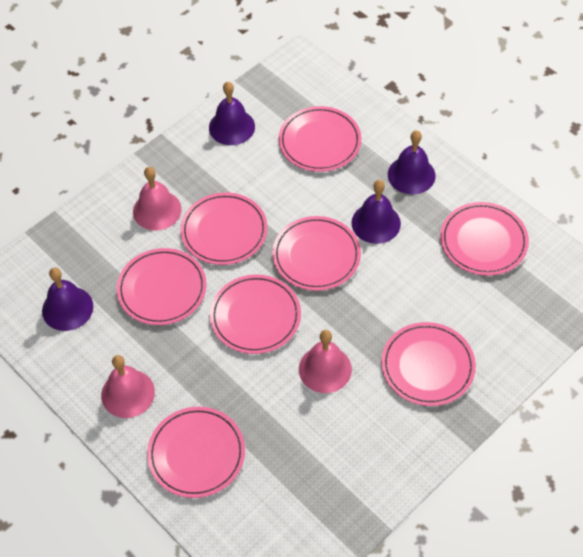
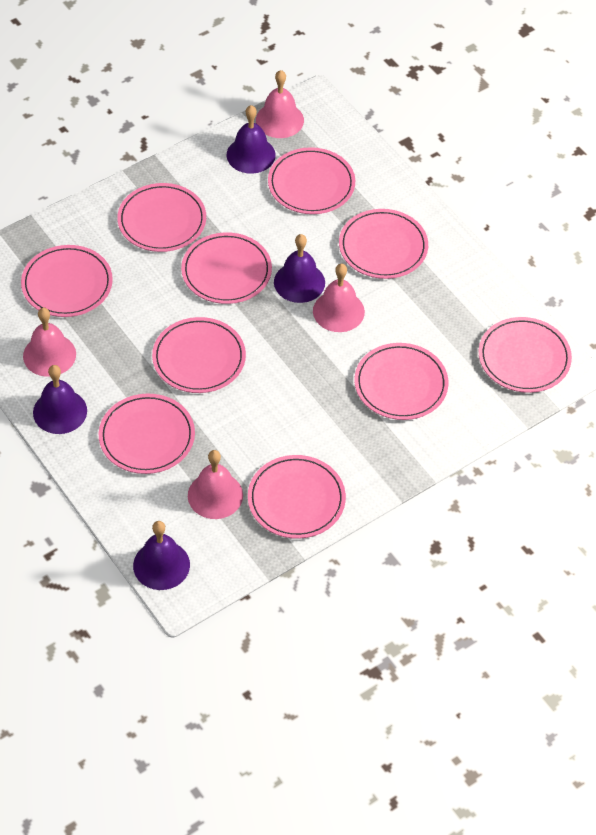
pink bell: 3 -> 4
pink plate: 8 -> 10

